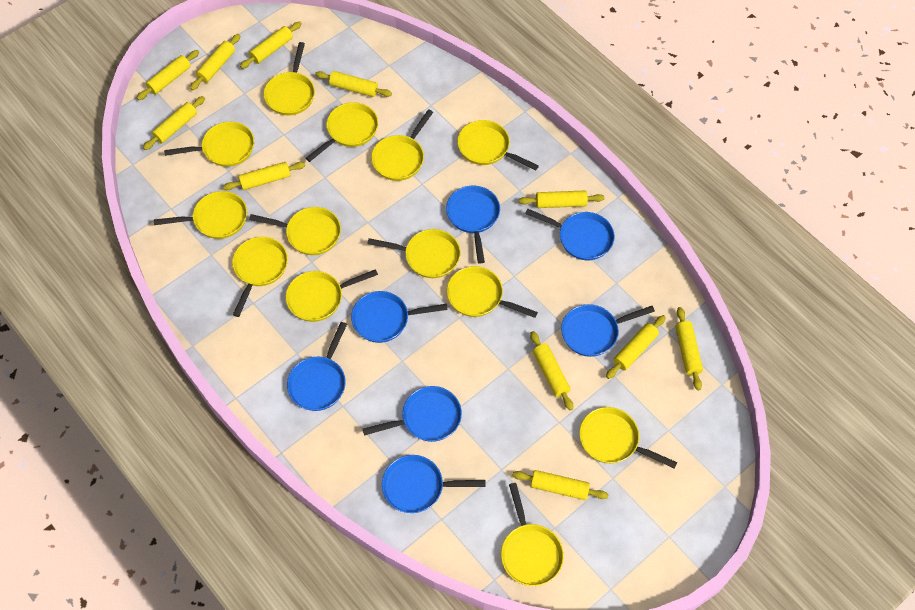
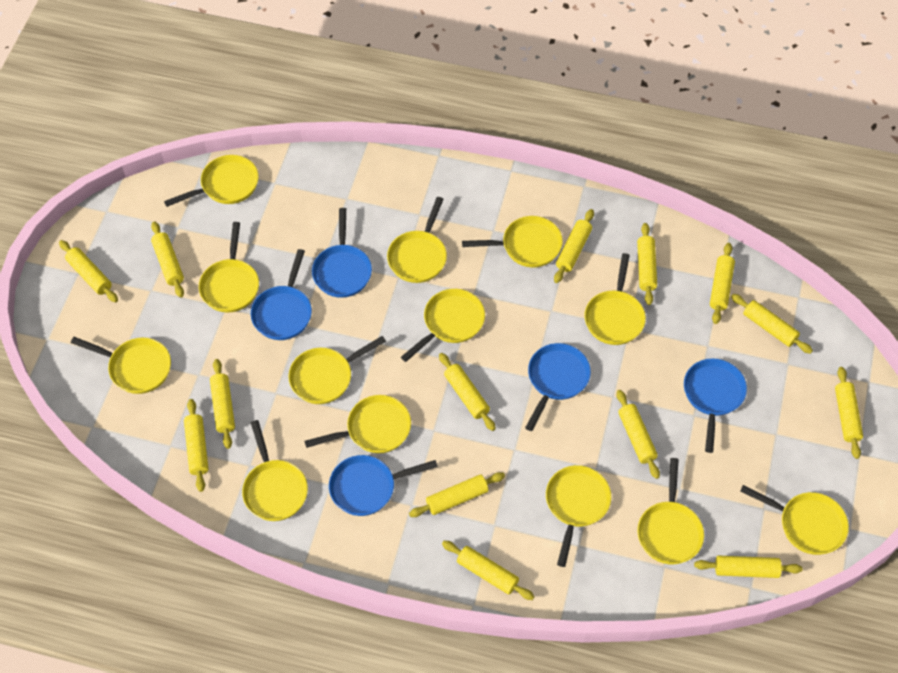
blue pan: 7 -> 5
yellow rolling pin: 11 -> 14

